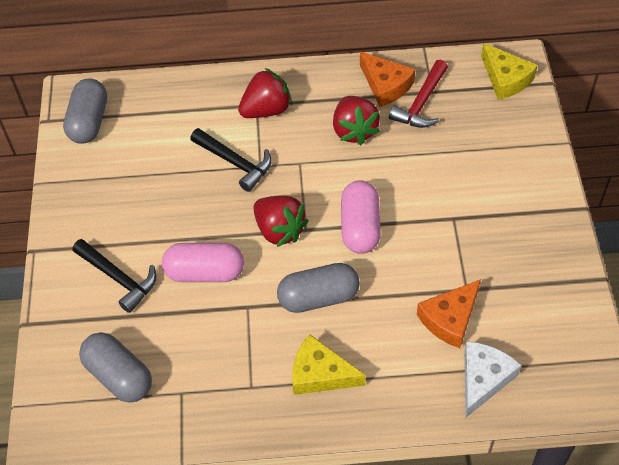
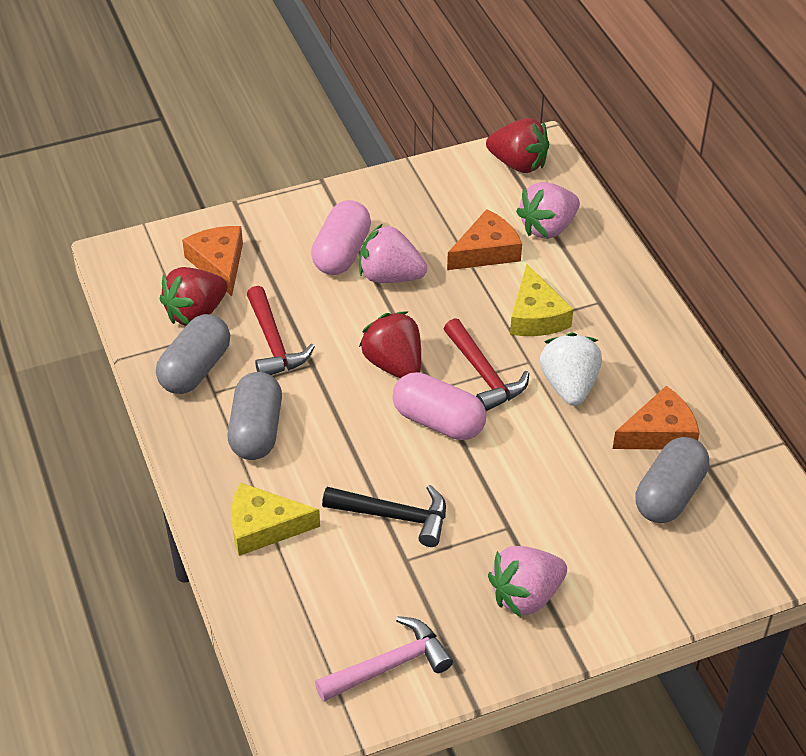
black hammer: 2 -> 1
orange cheese: 2 -> 3
pink hammer: 0 -> 1
pink strawberry: 0 -> 3
red hammer: 1 -> 2
white cheese: 1 -> 0
white strawberry: 0 -> 1

